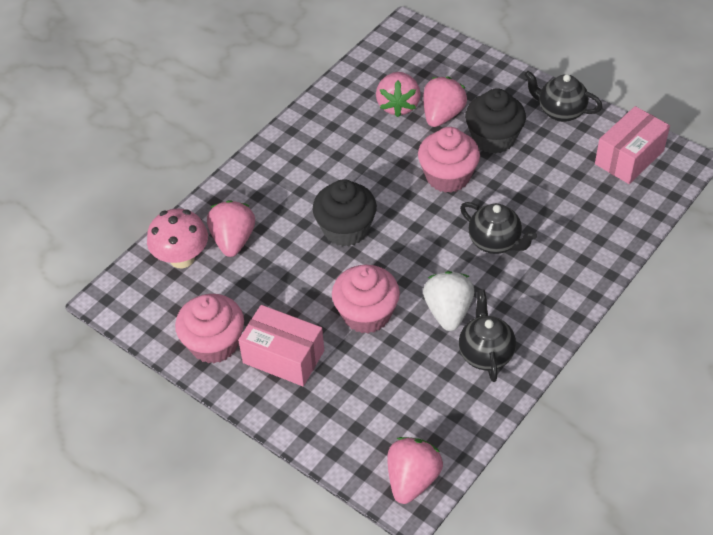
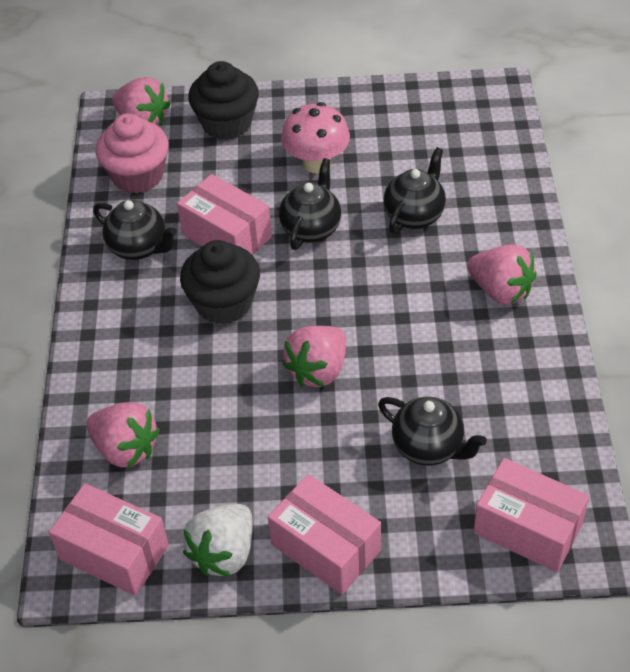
black teapot: 3 -> 4
pink box: 2 -> 4
pink cupcake: 3 -> 1

